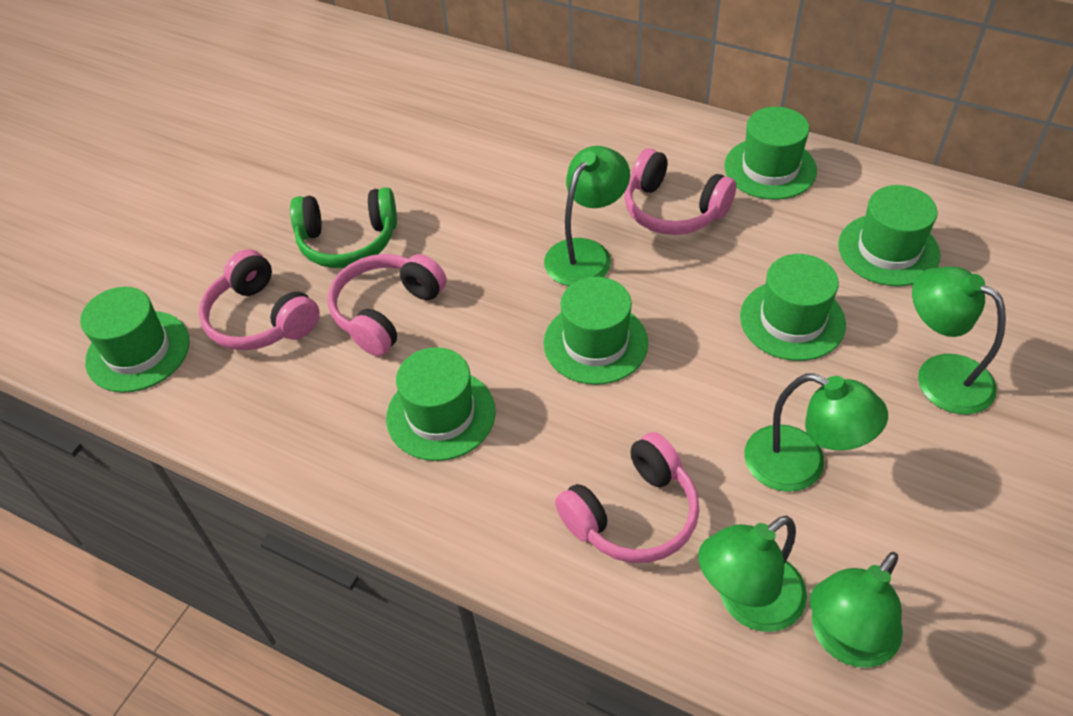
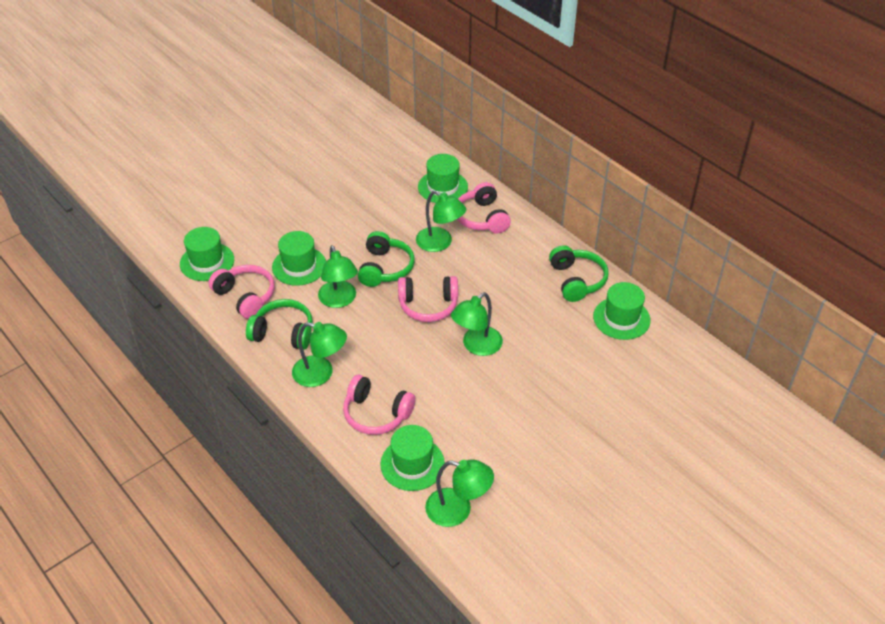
green hat: 6 -> 5
green headphones: 1 -> 3

